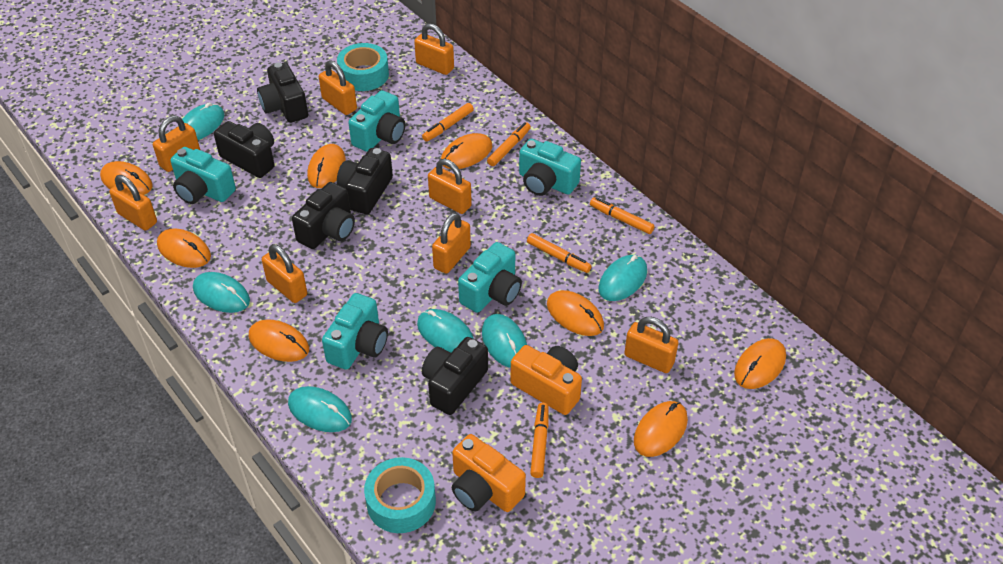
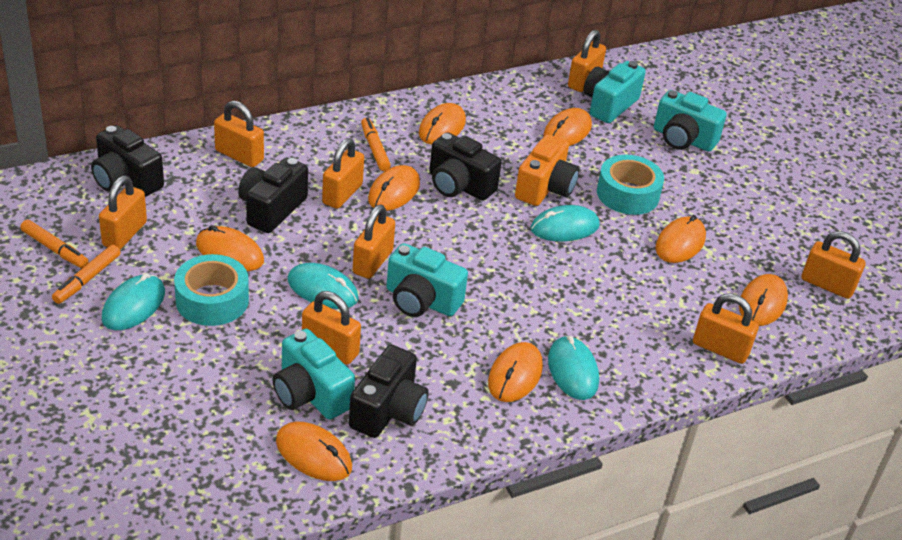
black camera: 5 -> 4
orange camera: 2 -> 1
orange marker: 5 -> 3
turquoise camera: 5 -> 4
turquoise mouse: 6 -> 4

